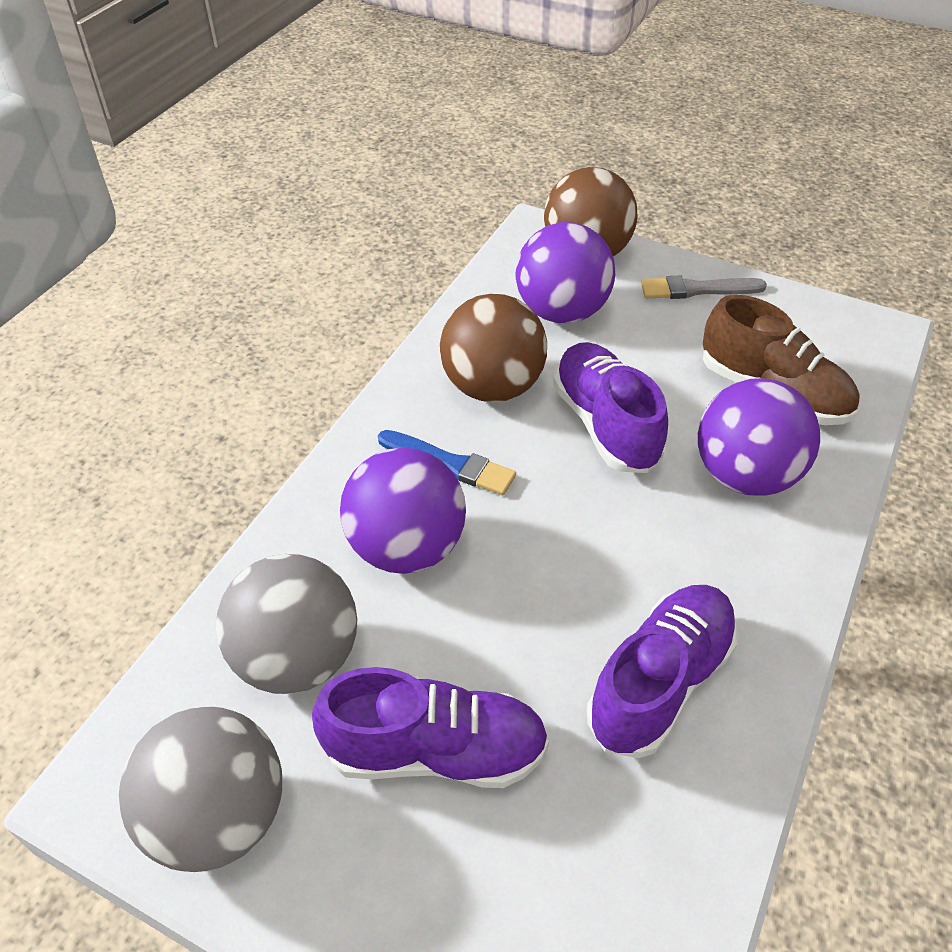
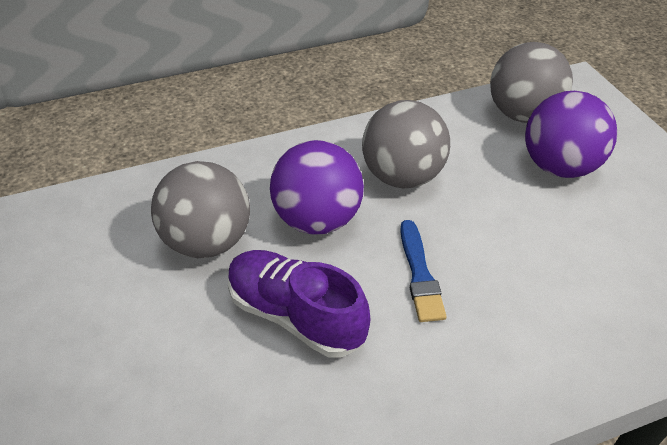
brown ball: 2 -> 0
brown shoe: 1 -> 0
grey ball: 2 -> 3
grey brush: 1 -> 0
purple ball: 3 -> 2
purple shoe: 3 -> 1

